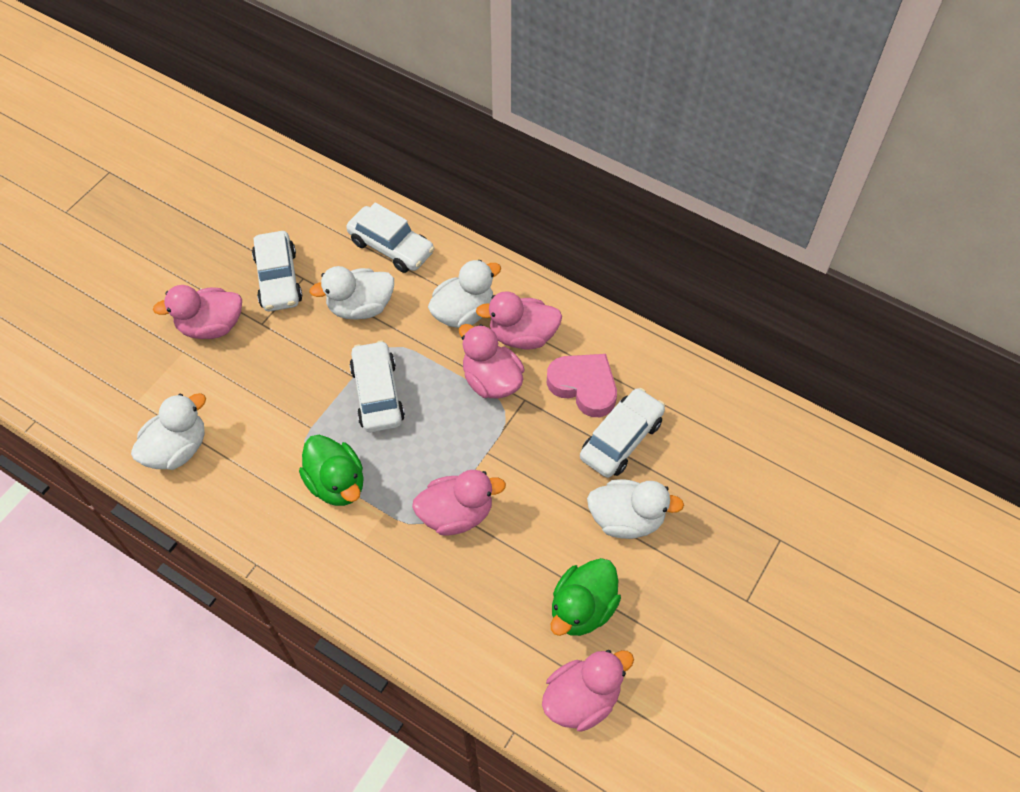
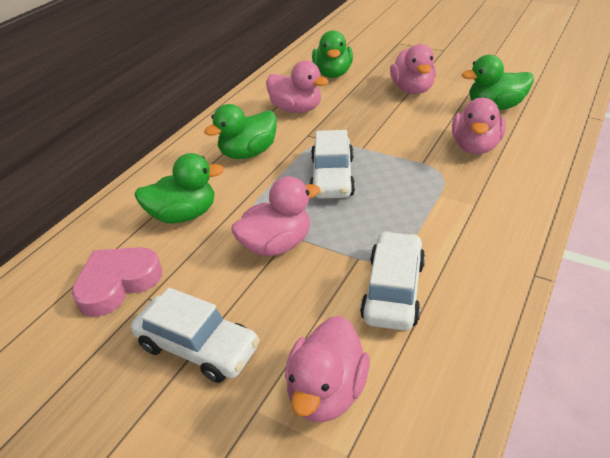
green duck: 2 -> 4
white car: 4 -> 3
white duck: 4 -> 0

